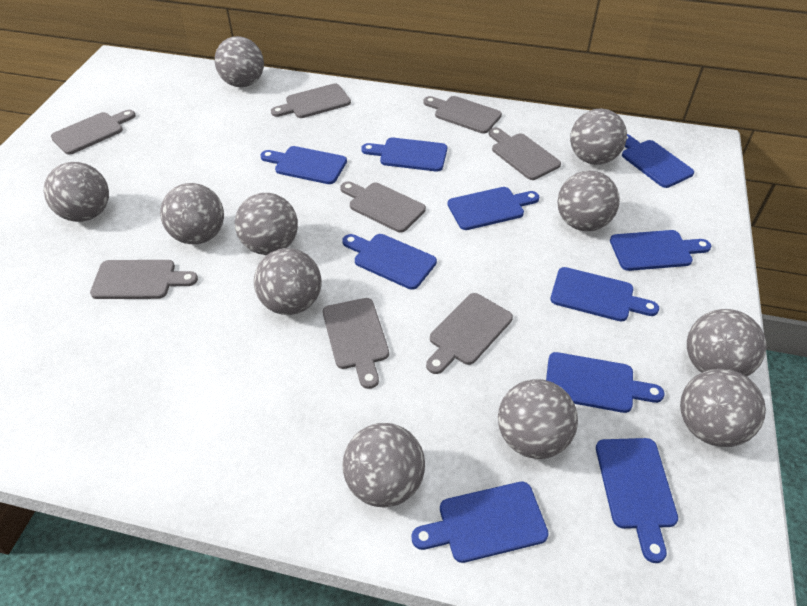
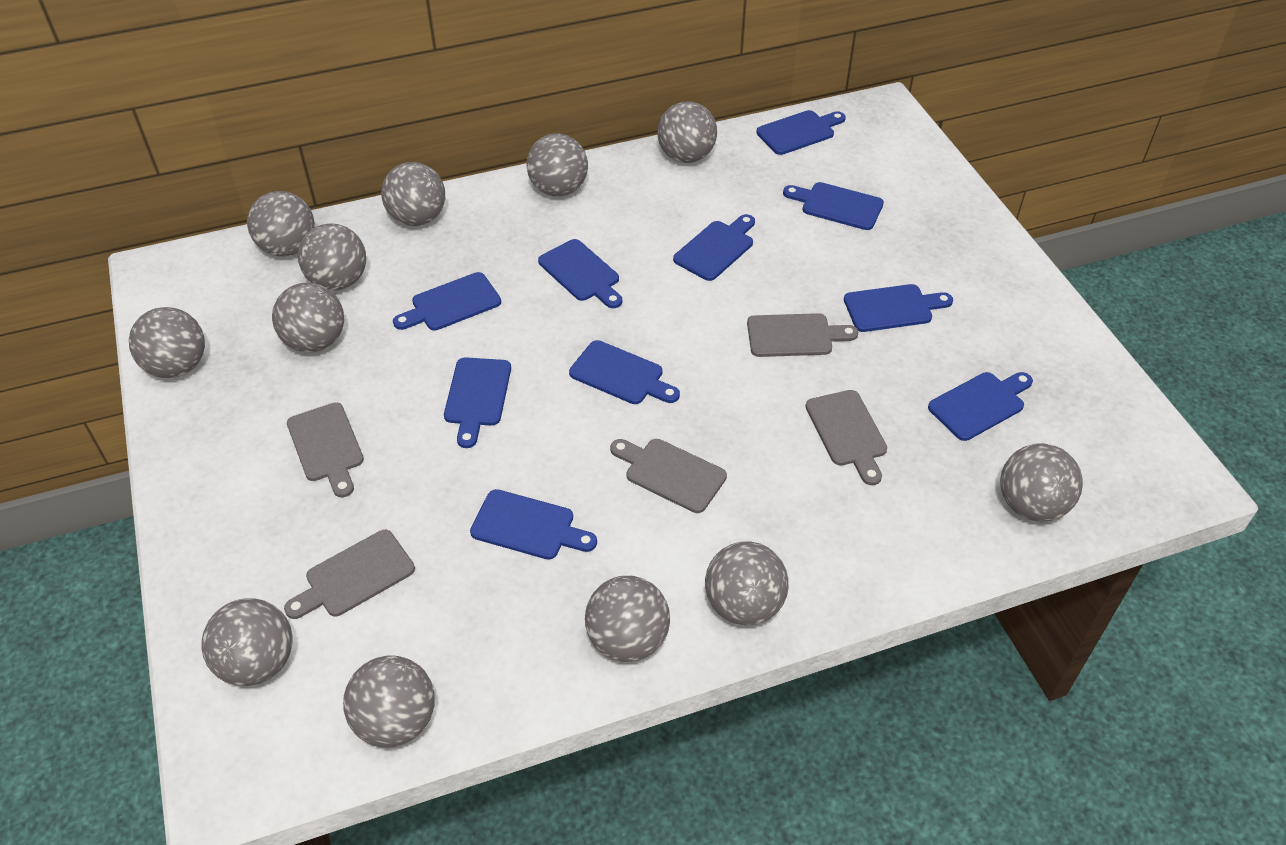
grey ball: 11 -> 12
grey cutting board: 8 -> 5

